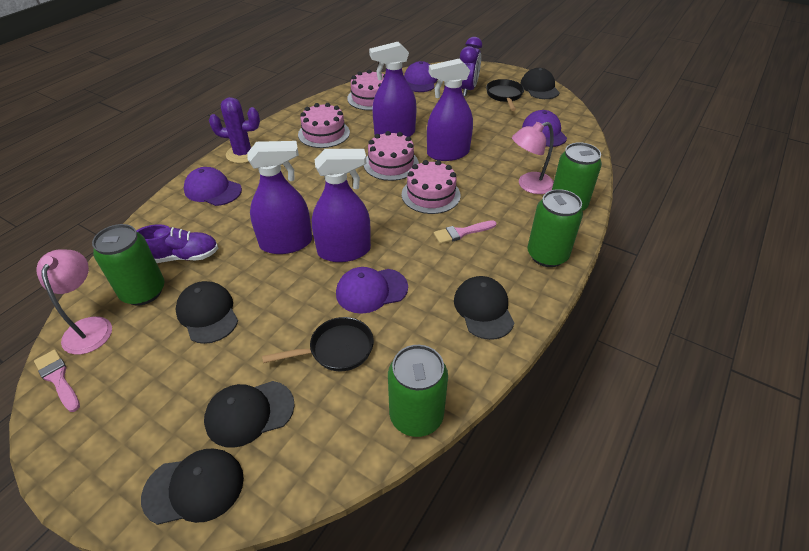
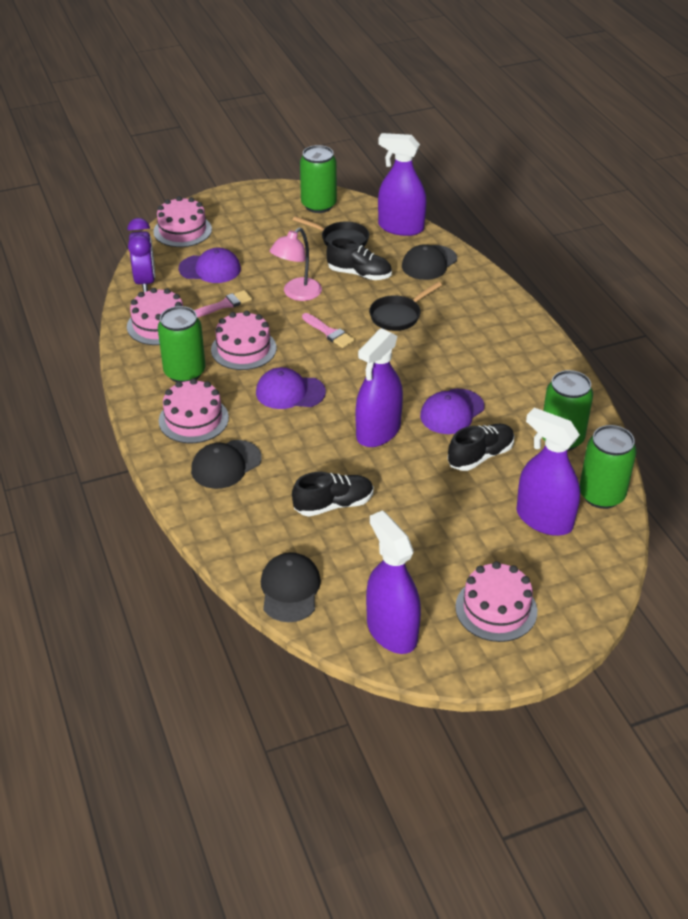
black cap: 5 -> 3
black shoe: 0 -> 3
pink cake: 4 -> 5
pink lamp: 2 -> 1
purple cactus: 1 -> 0
purple cap: 4 -> 3
purple shoe: 1 -> 0

